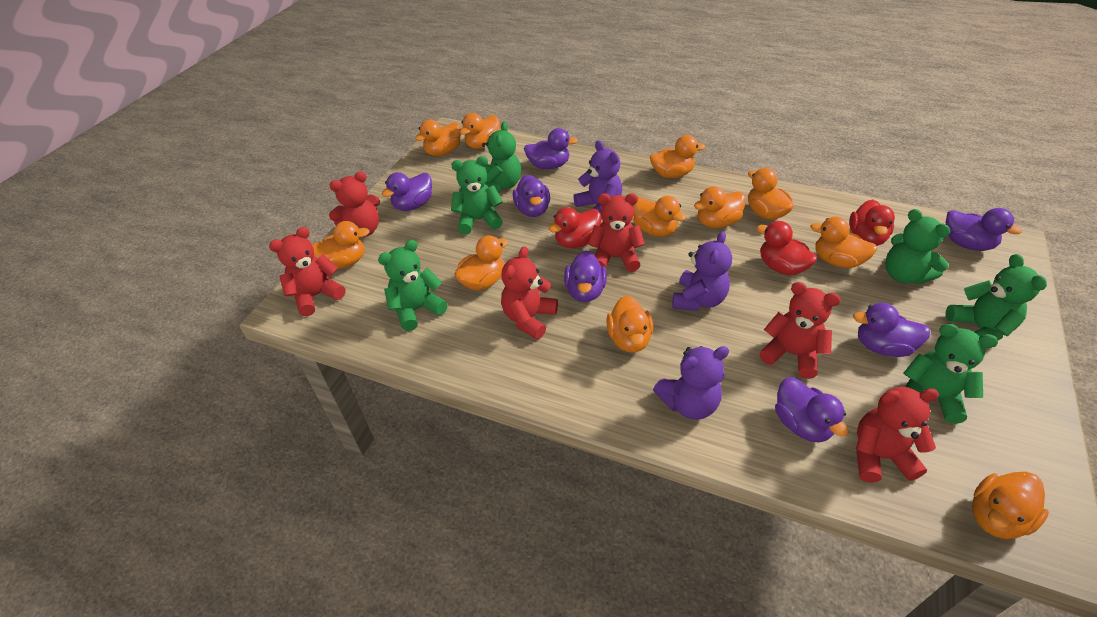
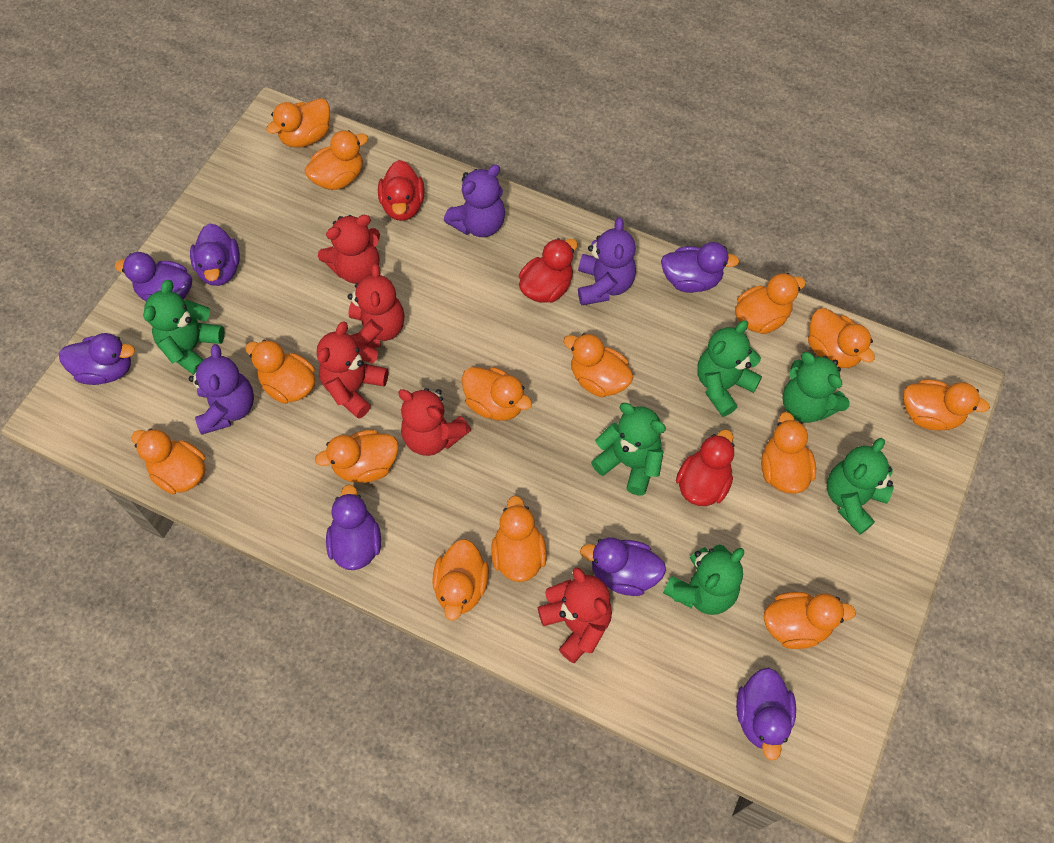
orange duck: 11 -> 14
red teddy bear: 6 -> 5

